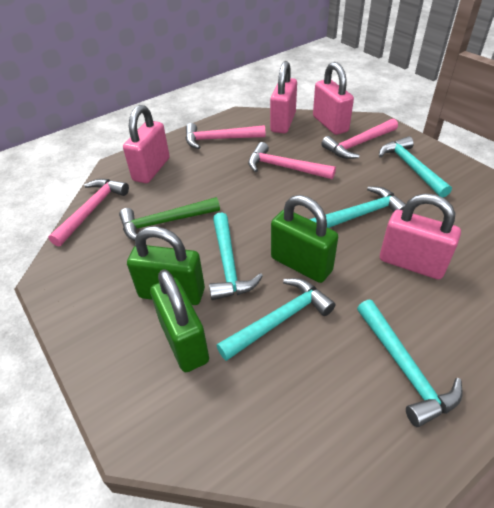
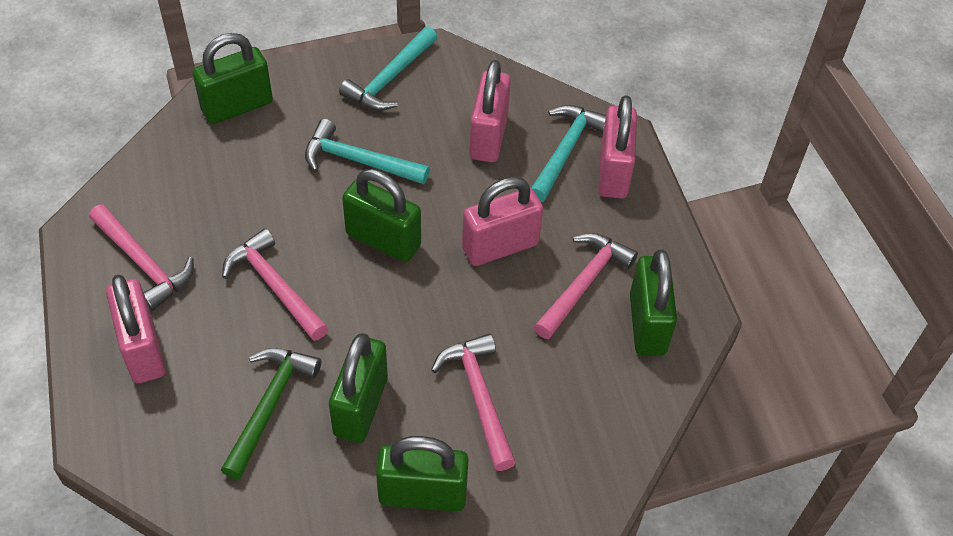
green padlock: 3 -> 5
turquoise hammer: 5 -> 3

